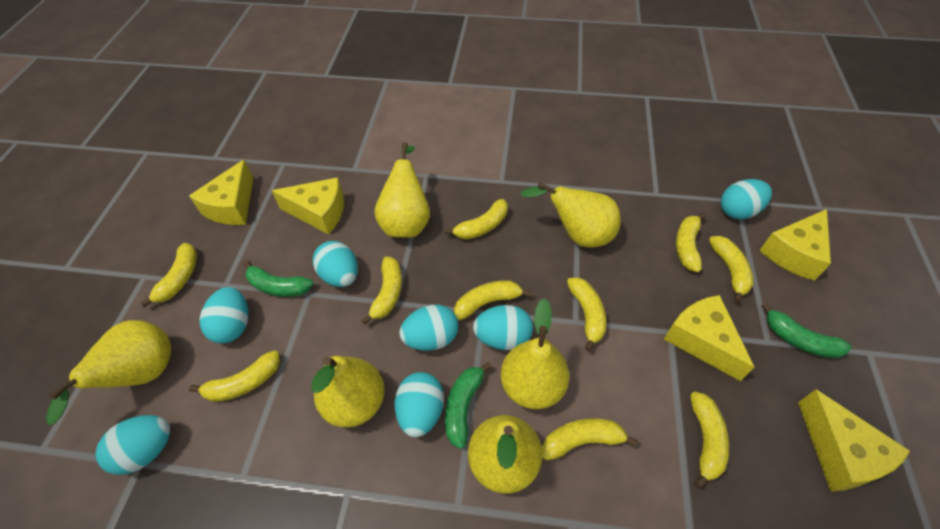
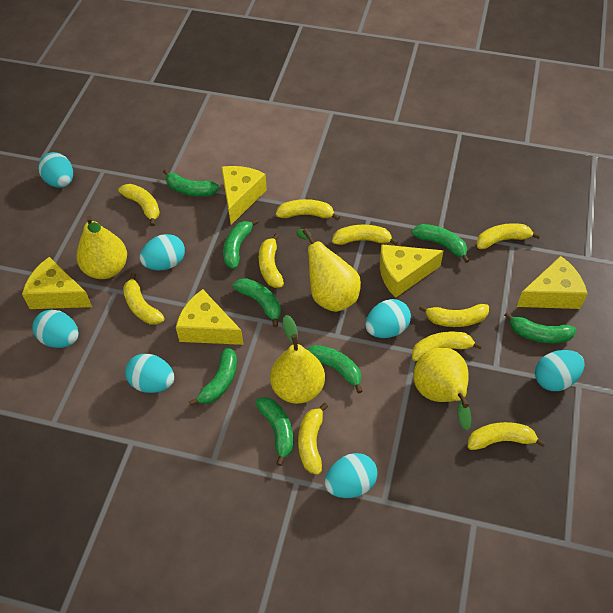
green banana: 3 -> 8
yellow pear: 6 -> 4

